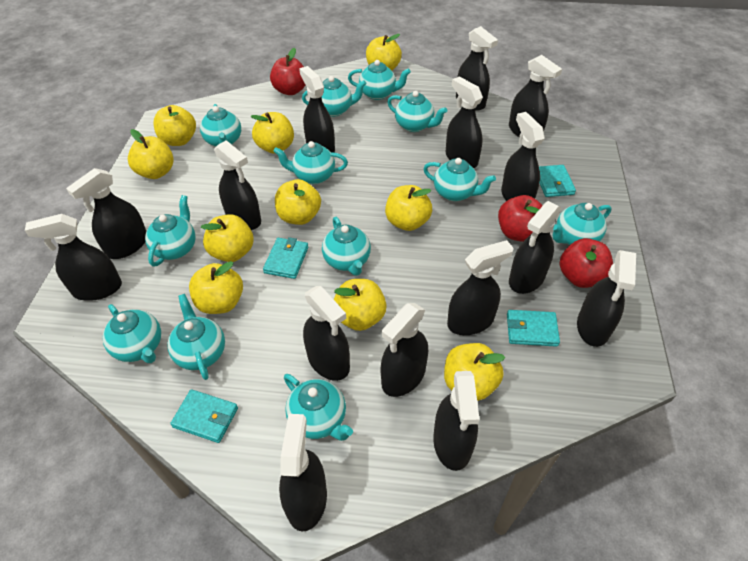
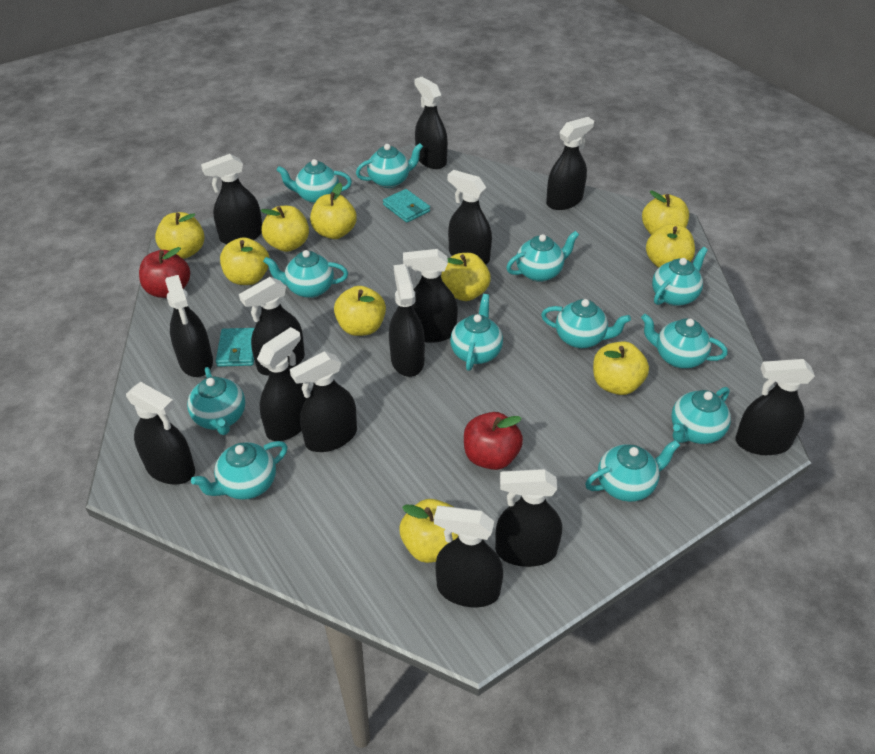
black spray bottle: 15 -> 14
red apple: 3 -> 2
turquoise wallet: 4 -> 2

